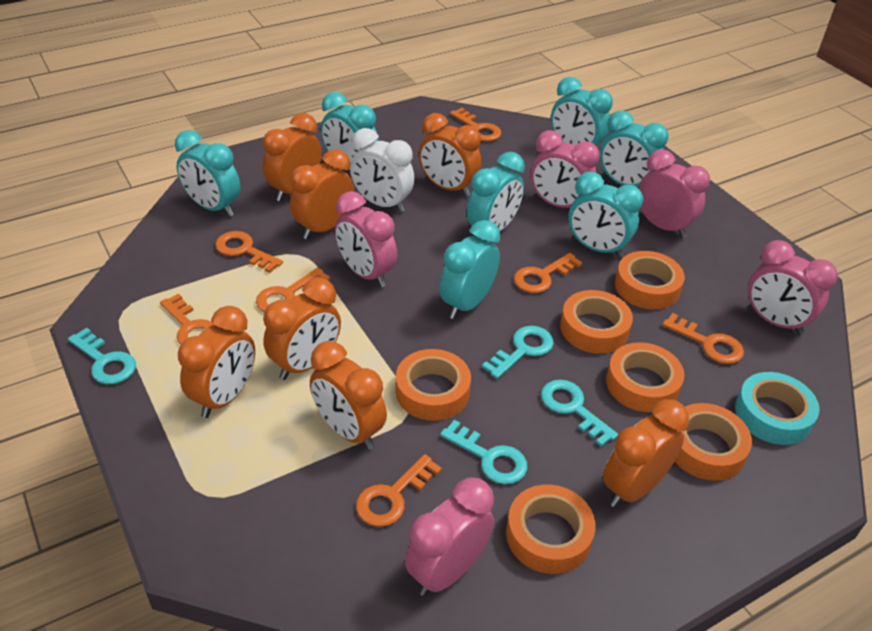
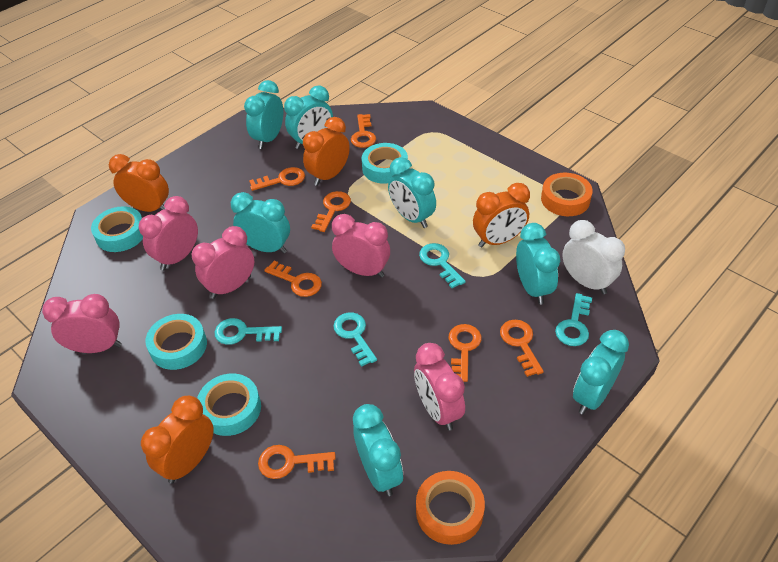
orange clock: 7 -> 4
orange tape: 6 -> 2
turquoise tape: 1 -> 4

